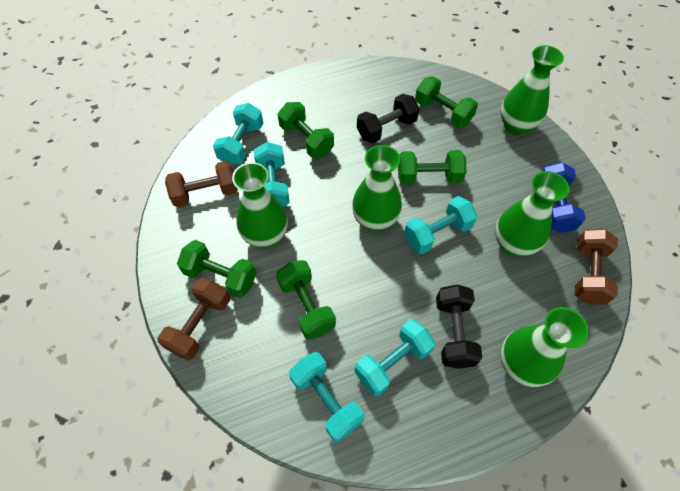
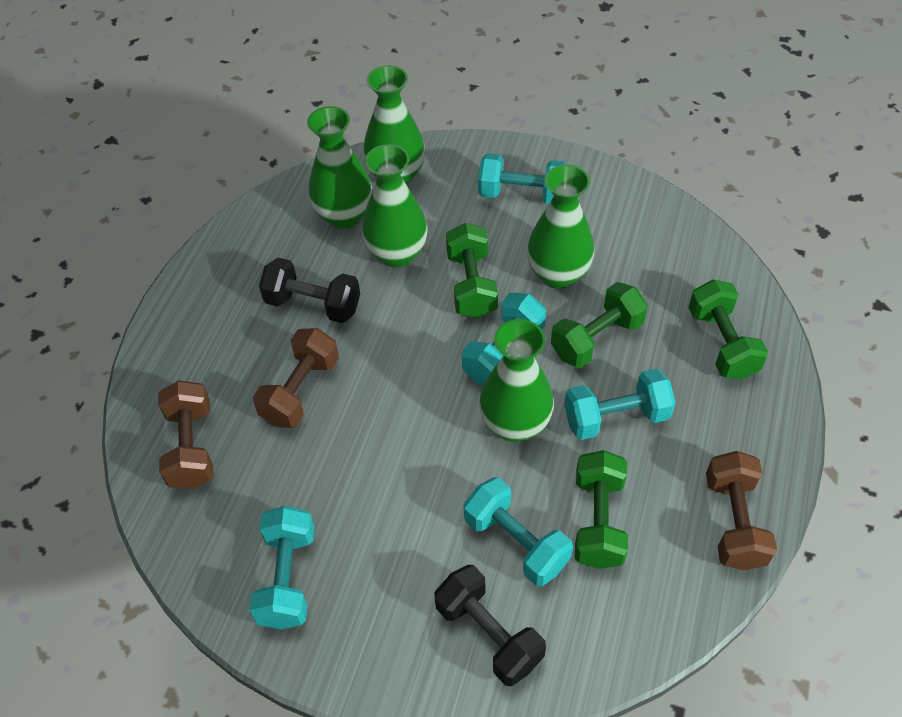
blue dumbbell: 1 -> 0
green dumbbell: 5 -> 4

